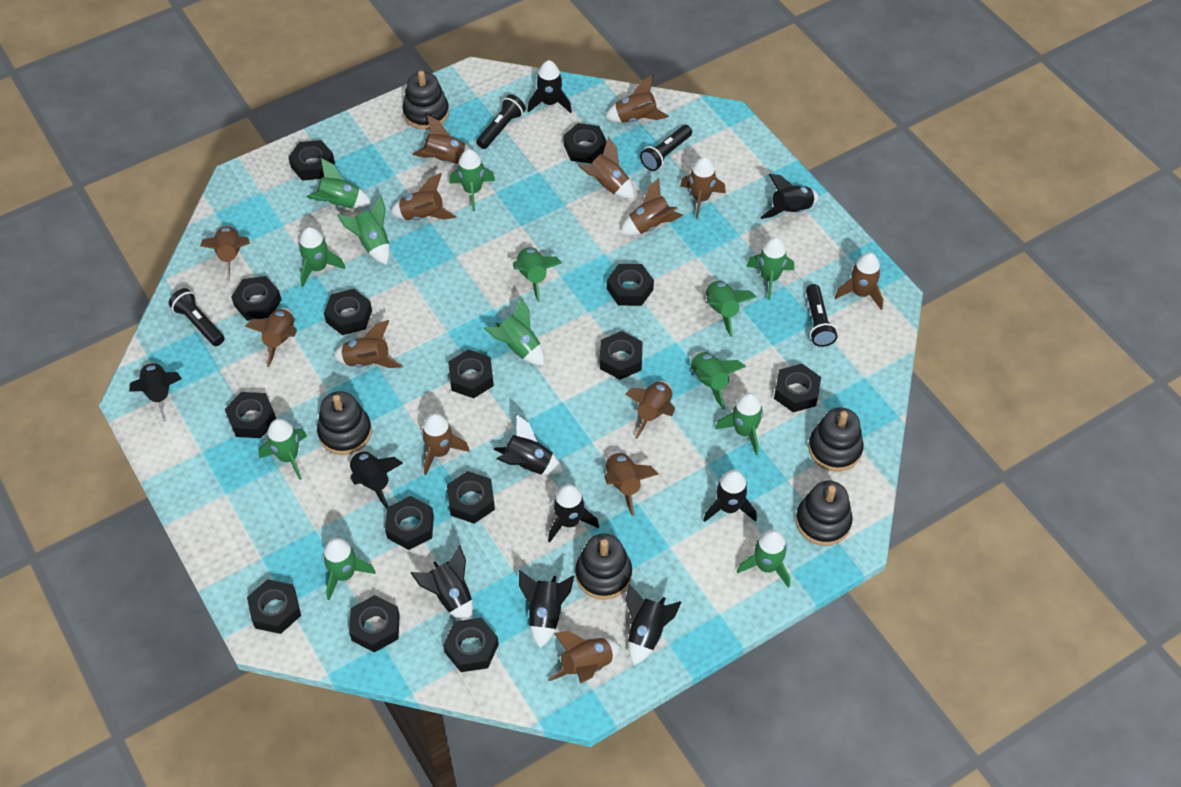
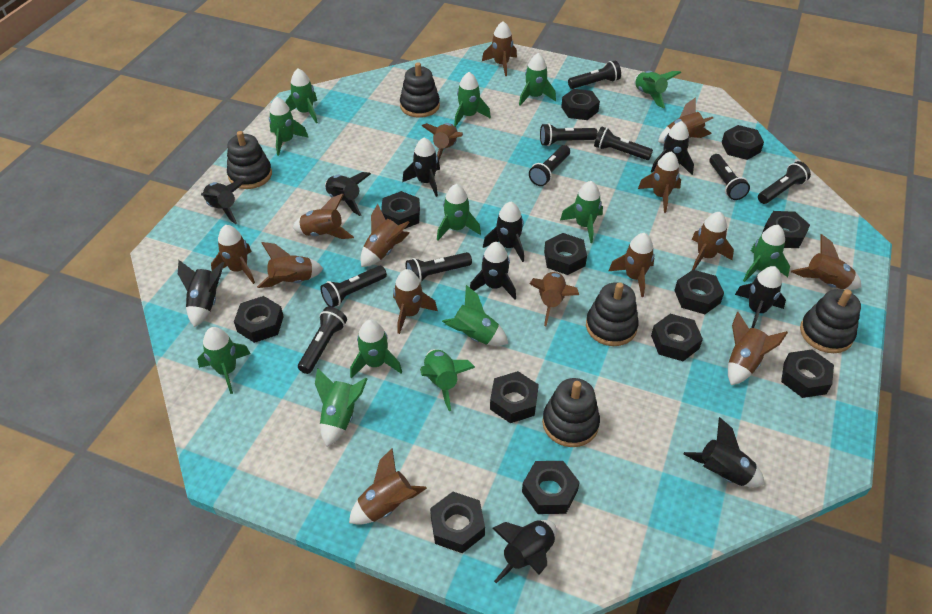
black flashlight: 4 -> 9
black nut: 14 -> 12
brown rocket: 14 -> 15

